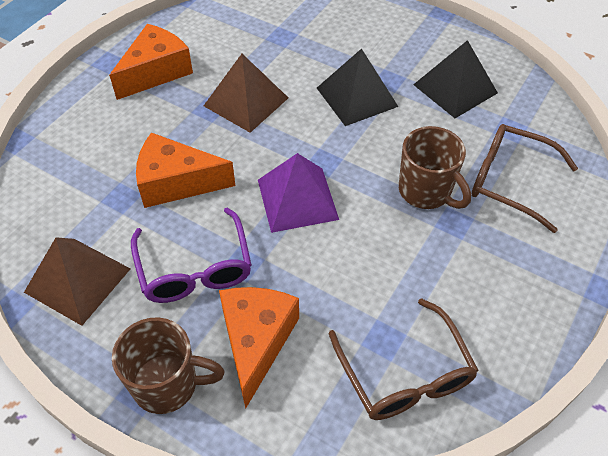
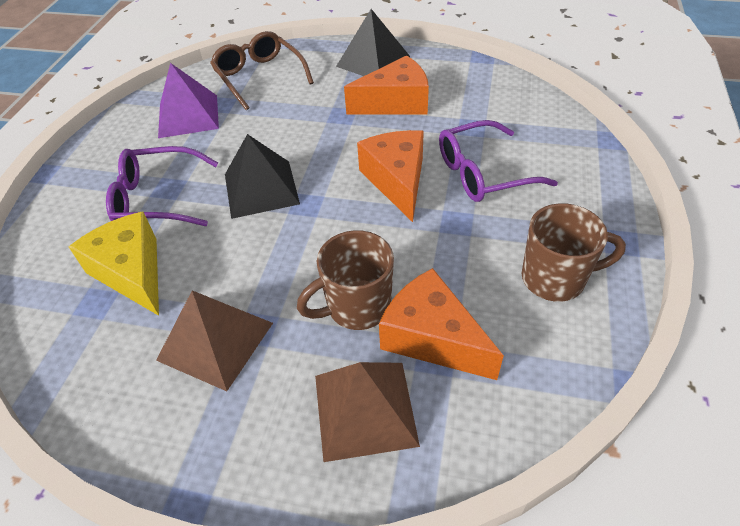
brown glasses: 2 -> 1
purple glasses: 1 -> 2
yellow cheese: 0 -> 1

